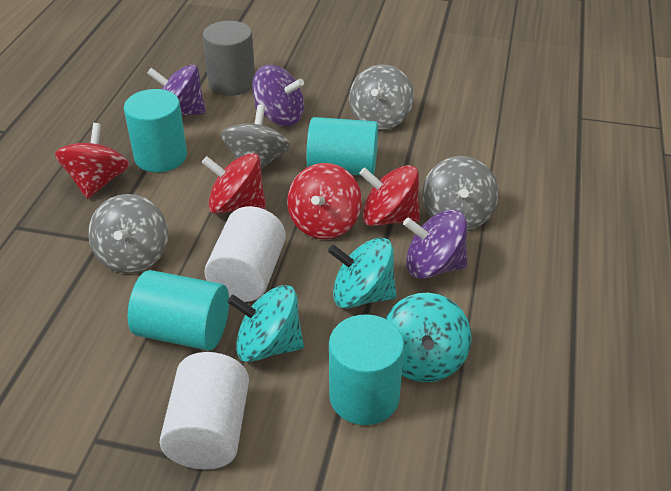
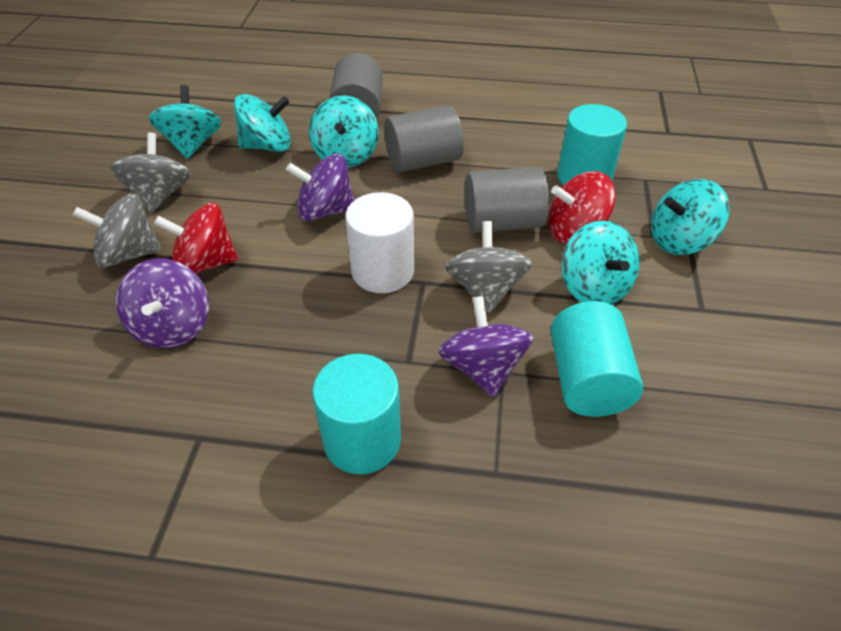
grey cylinder: 1 -> 3
grey spinning top: 4 -> 3
red spinning top: 4 -> 2
turquoise cylinder: 4 -> 3
turquoise spinning top: 3 -> 5
white cylinder: 2 -> 1

